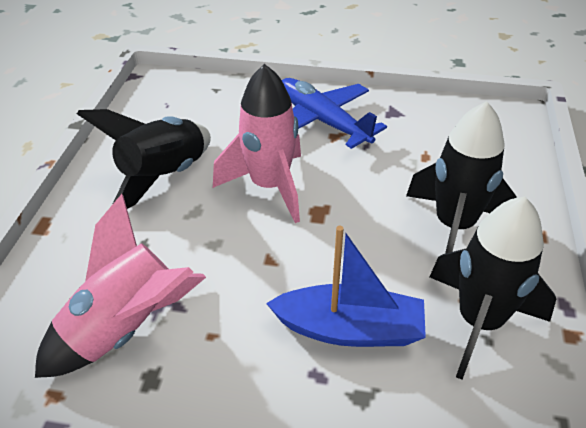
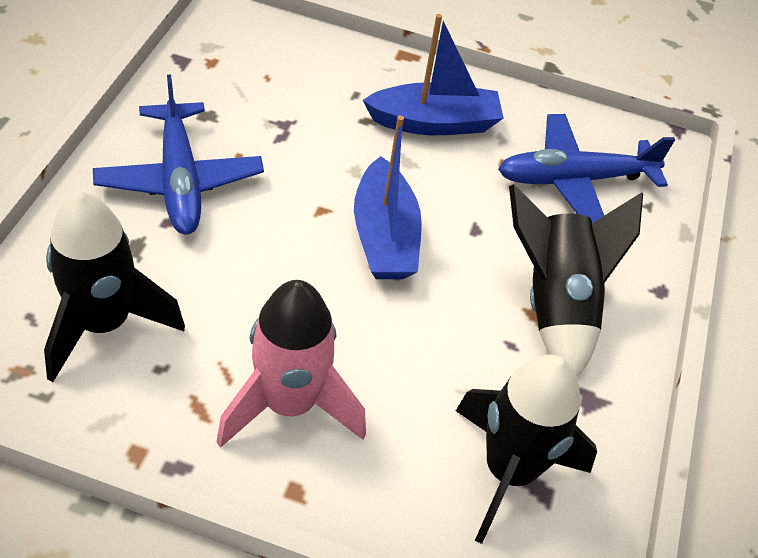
blue boat: 1 -> 2
blue plane: 1 -> 2
pink rocket: 2 -> 1

